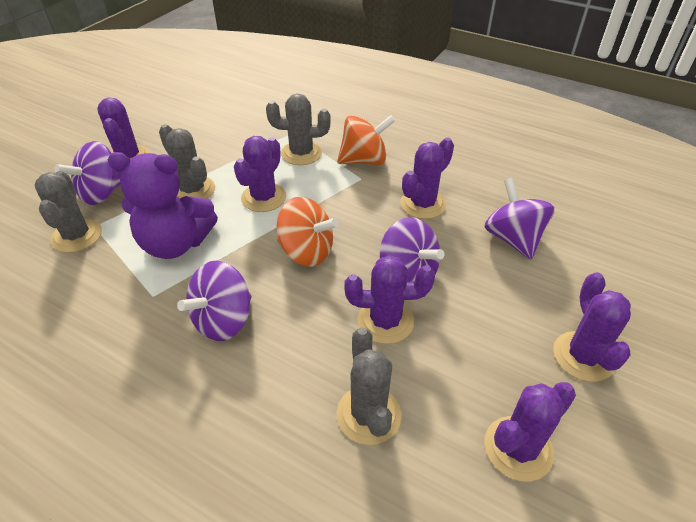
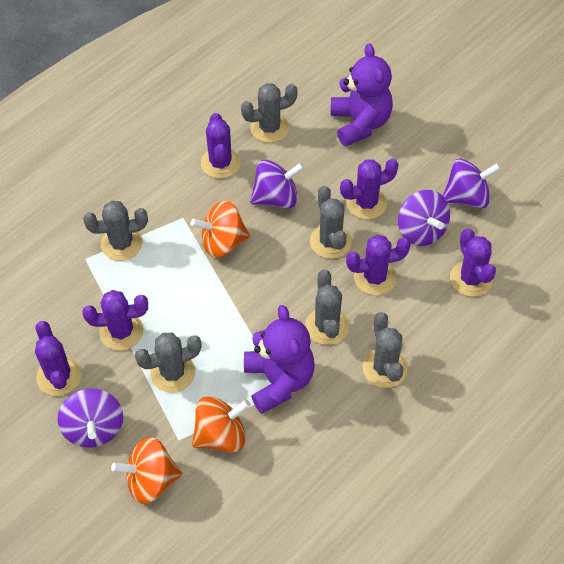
grey cactus: 4 -> 6
orange spinning top: 2 -> 3
purple teddy bear: 1 -> 2

